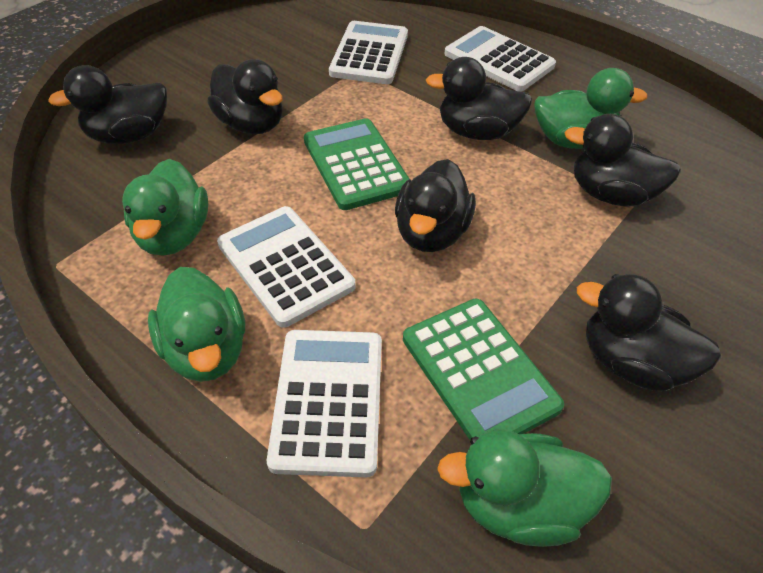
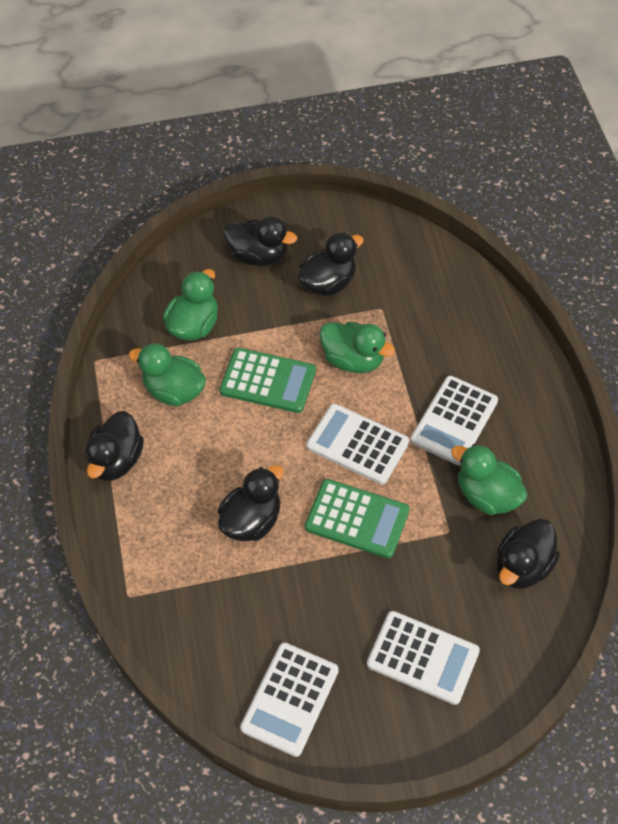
black duck: 6 -> 5

